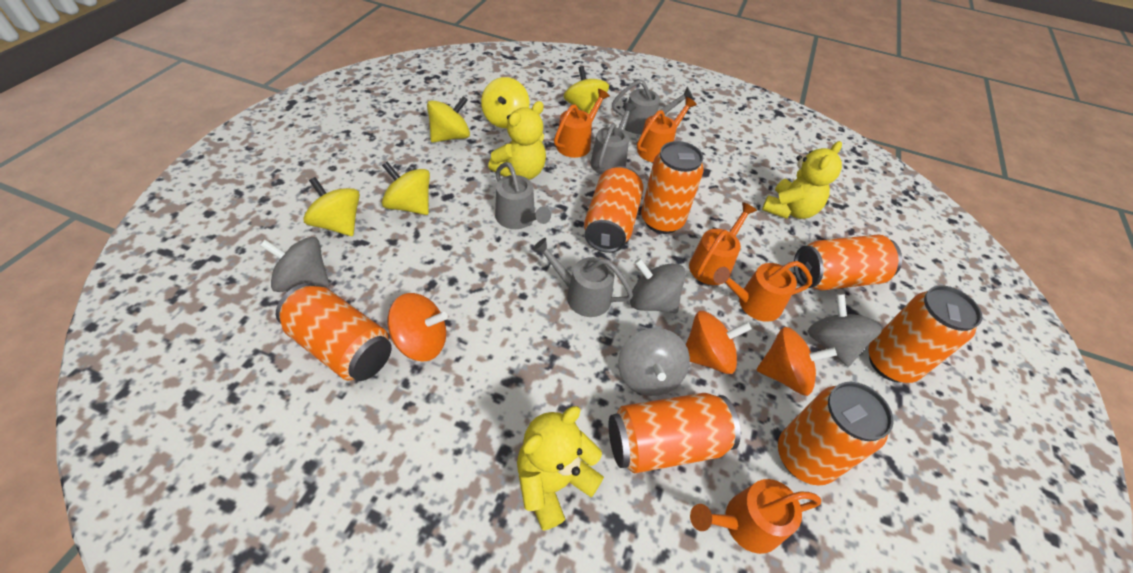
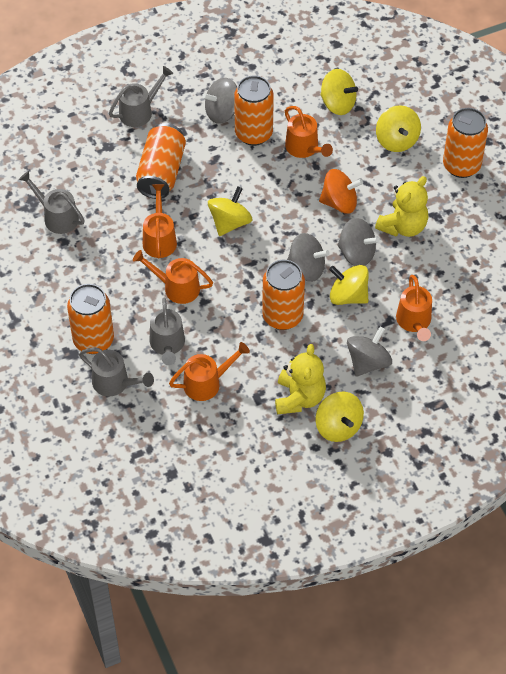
orange can: 7 -> 5
orange spinning top: 3 -> 1
yellow teddy bear: 3 -> 2

